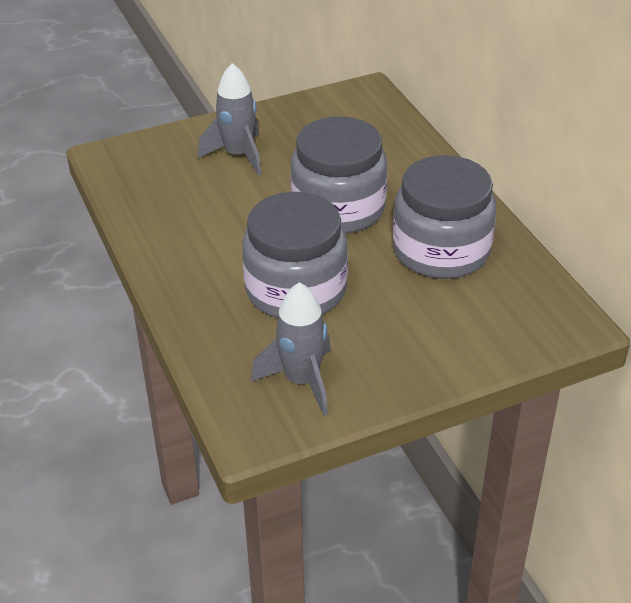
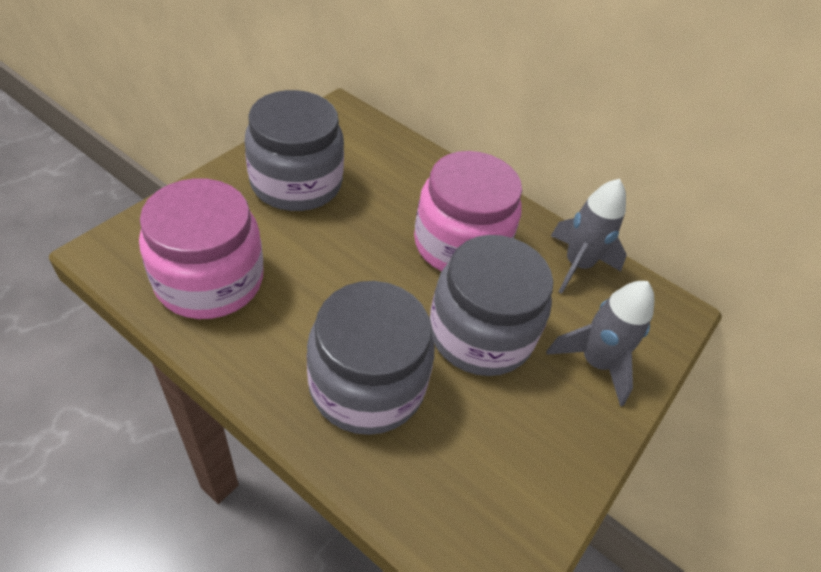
pink jar: 0 -> 2

